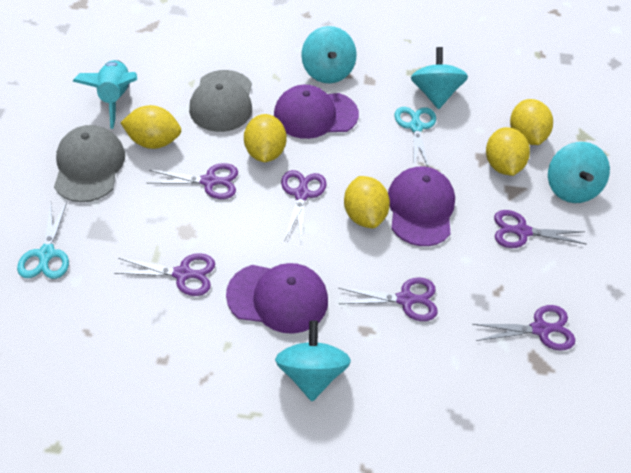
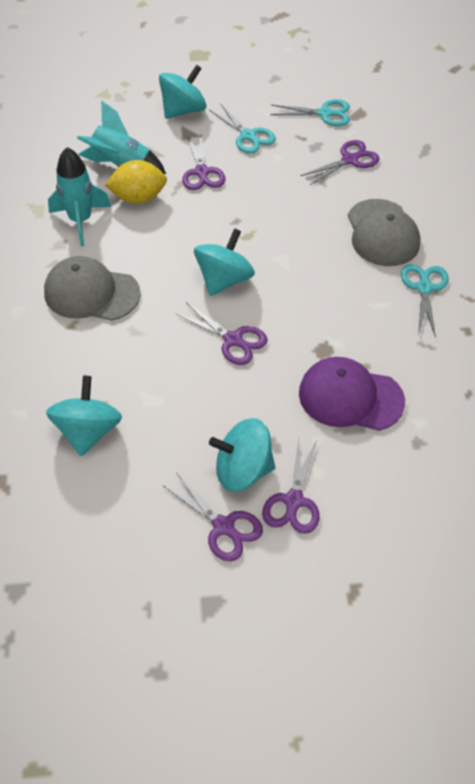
purple cap: 3 -> 1
purple scissors: 6 -> 5
turquoise rocket: 1 -> 2
turquoise scissors: 2 -> 3
yellow lemon: 5 -> 1

